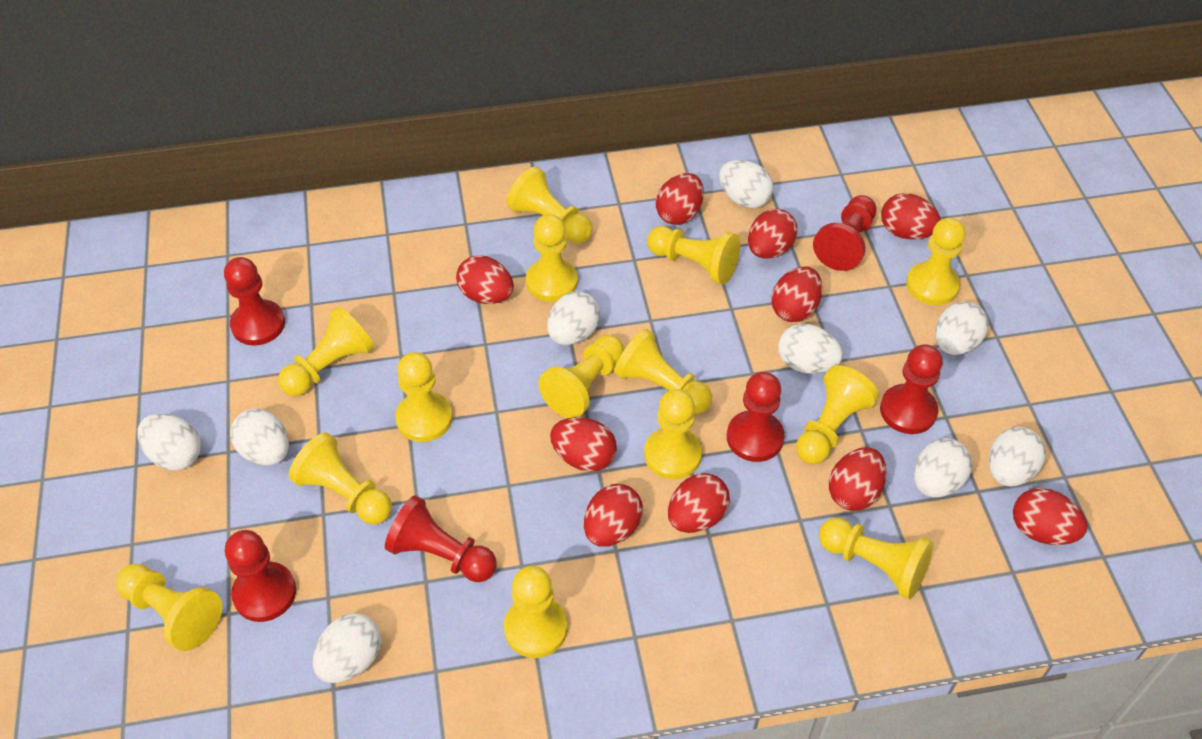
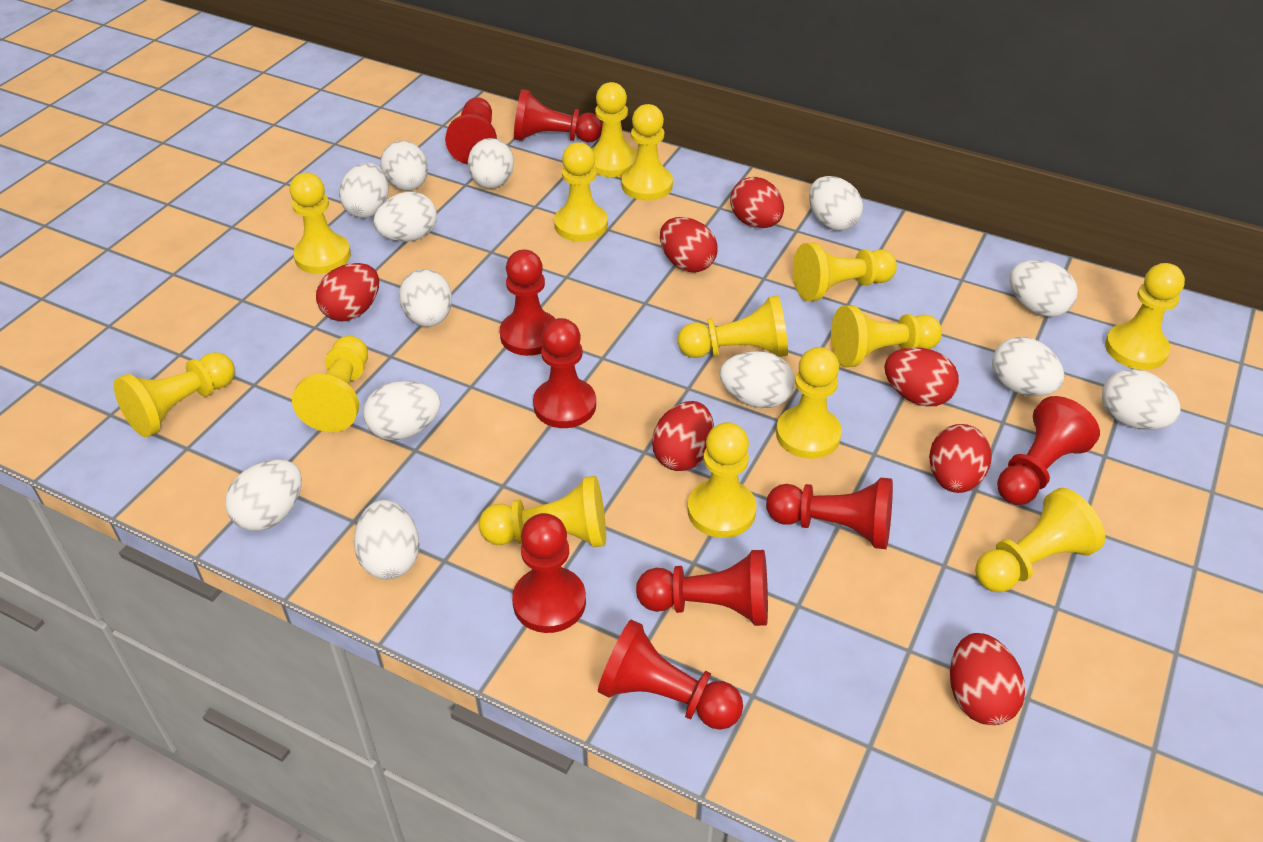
red egg: 10 -> 7
red pawn: 6 -> 9
white egg: 9 -> 13

